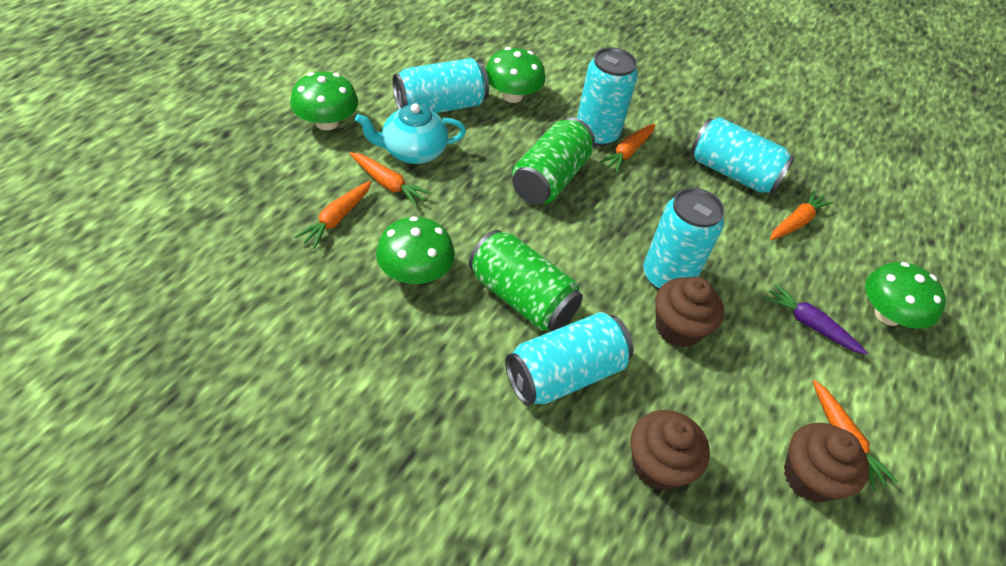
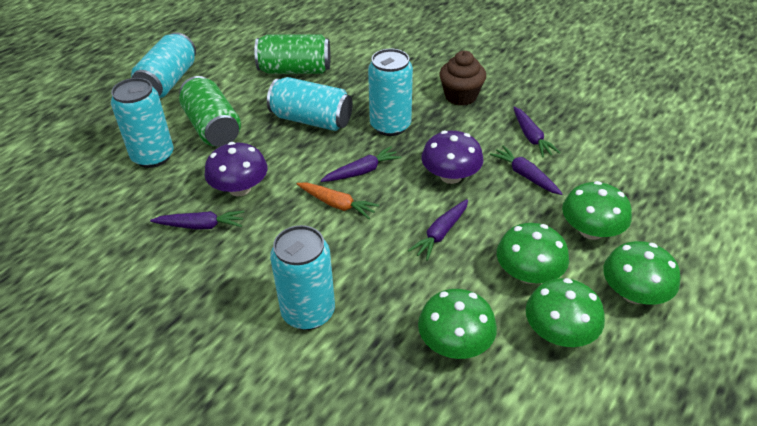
brown cupcake: 3 -> 1
green mushroom: 4 -> 5
orange carrot: 5 -> 1
purple carrot: 1 -> 5
purple mushroom: 0 -> 2
turquoise teapot: 1 -> 0

